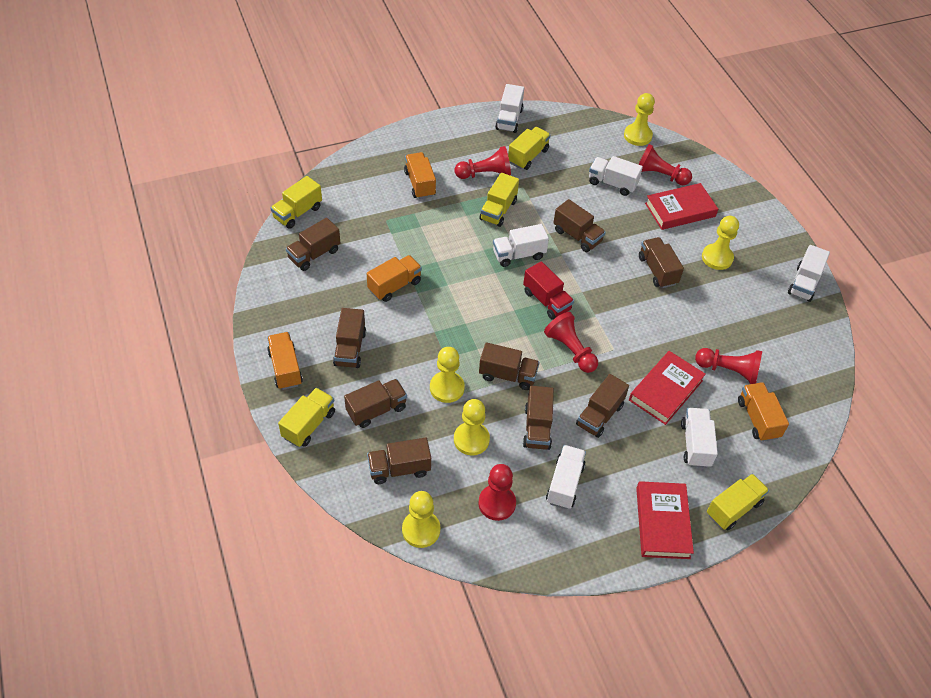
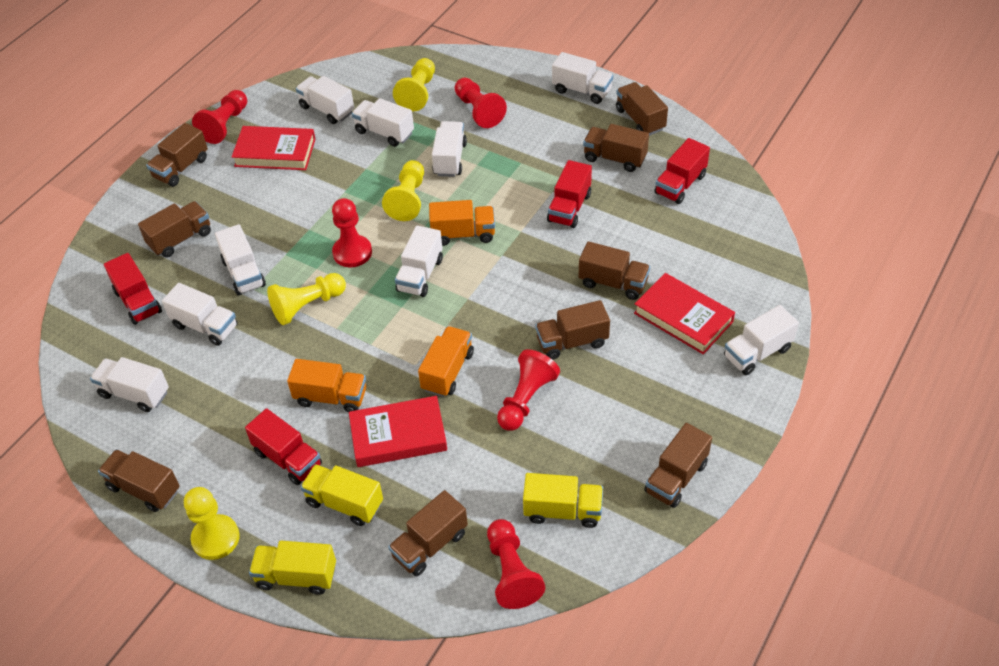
orange truck: 4 -> 3
red truck: 1 -> 4
white truck: 6 -> 9
yellow pawn: 5 -> 4
yellow truck: 5 -> 3

